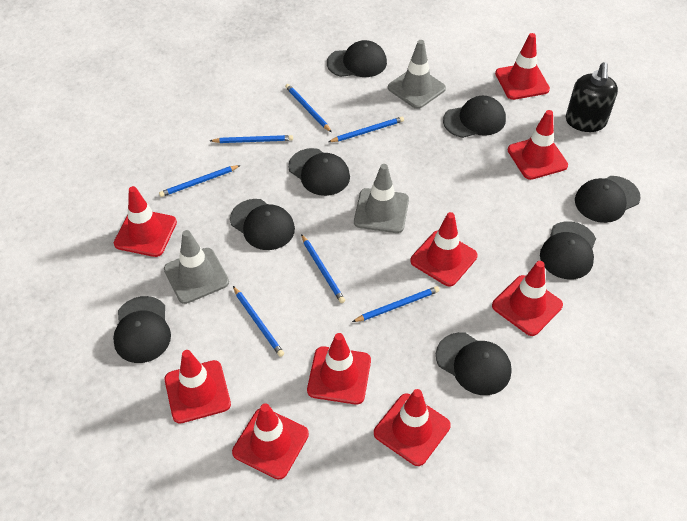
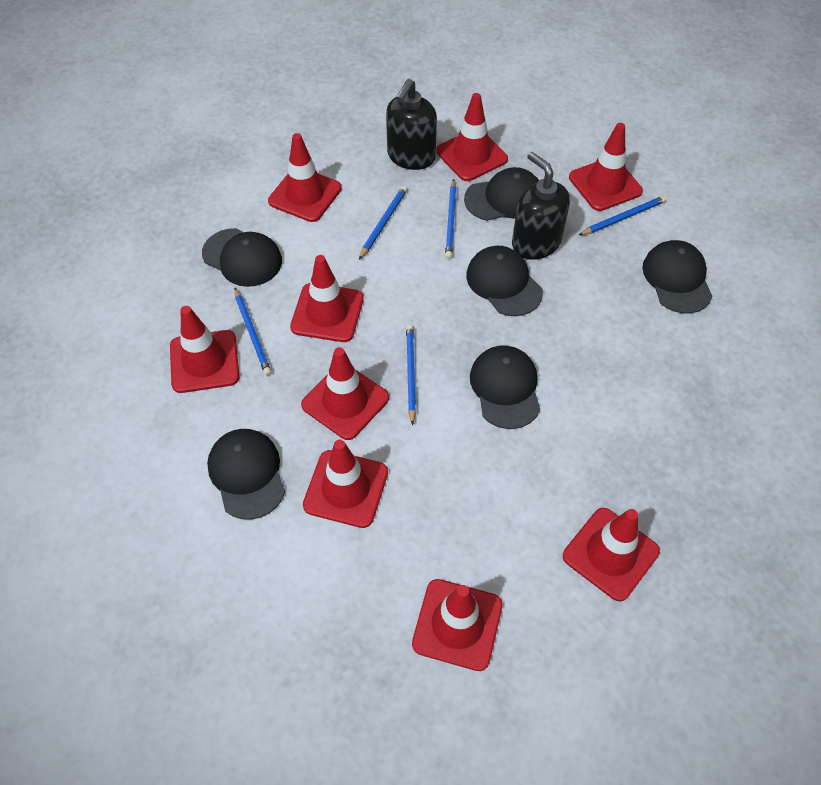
black cap: 8 -> 6
black soap dispenser: 1 -> 2
blue pencil: 7 -> 5
grey traffic cone: 3 -> 0

